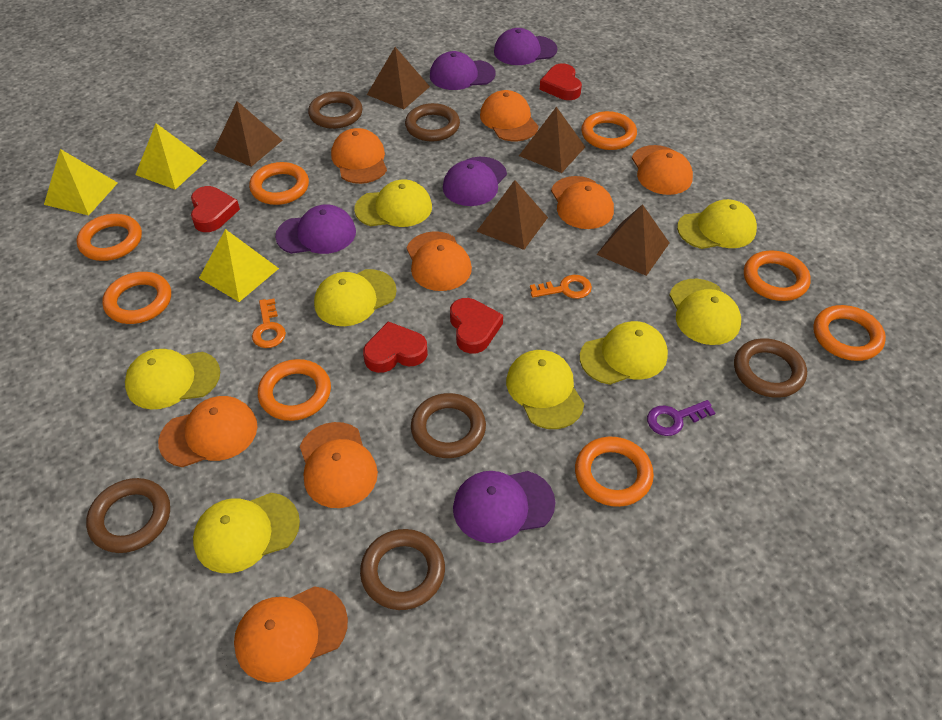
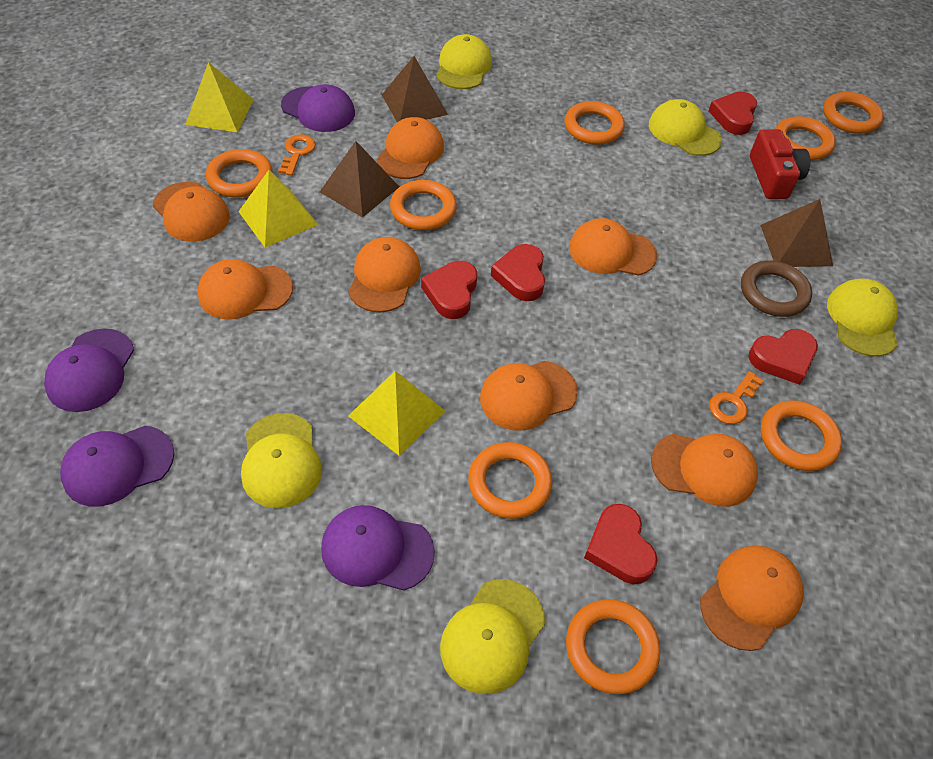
brown pyramid: 5 -> 3
brown ring: 6 -> 1
purple cap: 5 -> 4
purple key: 1 -> 0
red camera: 0 -> 1
red heart: 4 -> 5
yellow cap: 8 -> 5

